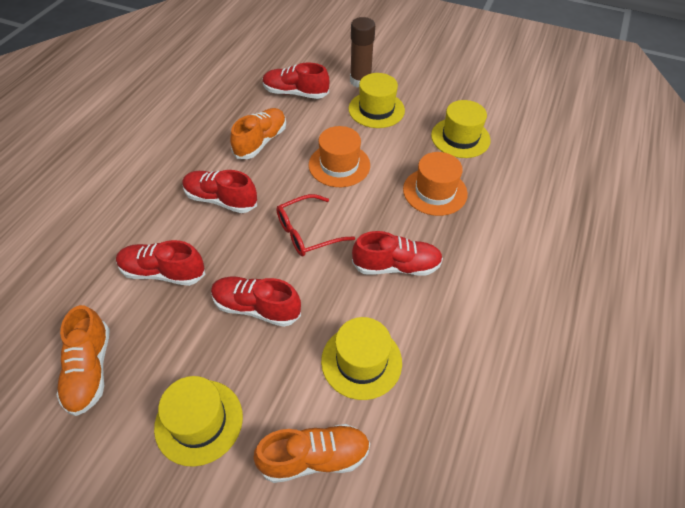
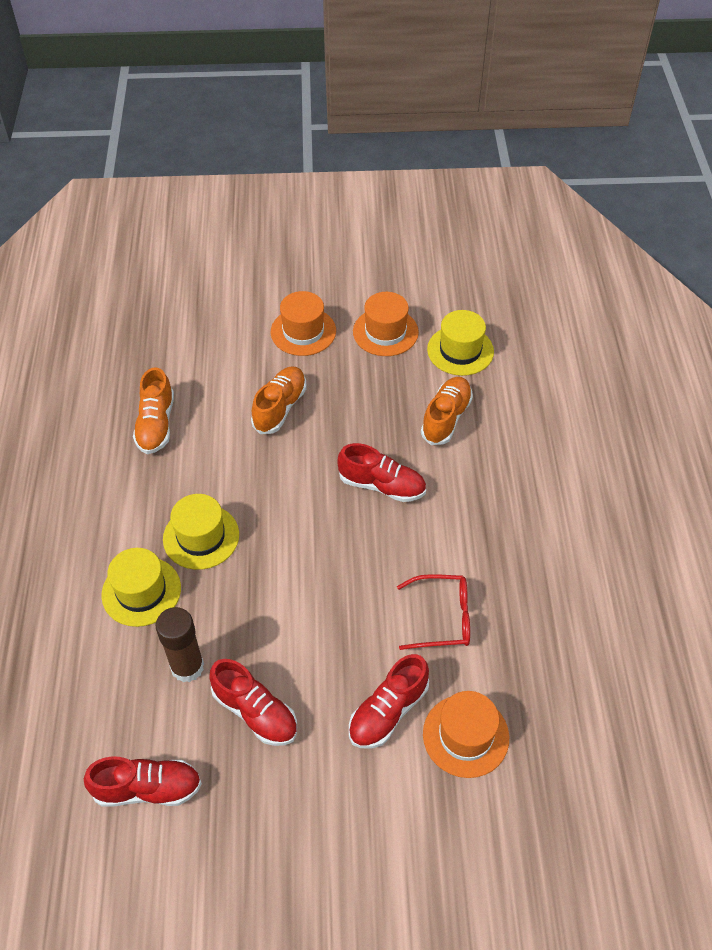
orange hat: 2 -> 3
red shoe: 5 -> 4
yellow hat: 4 -> 3

